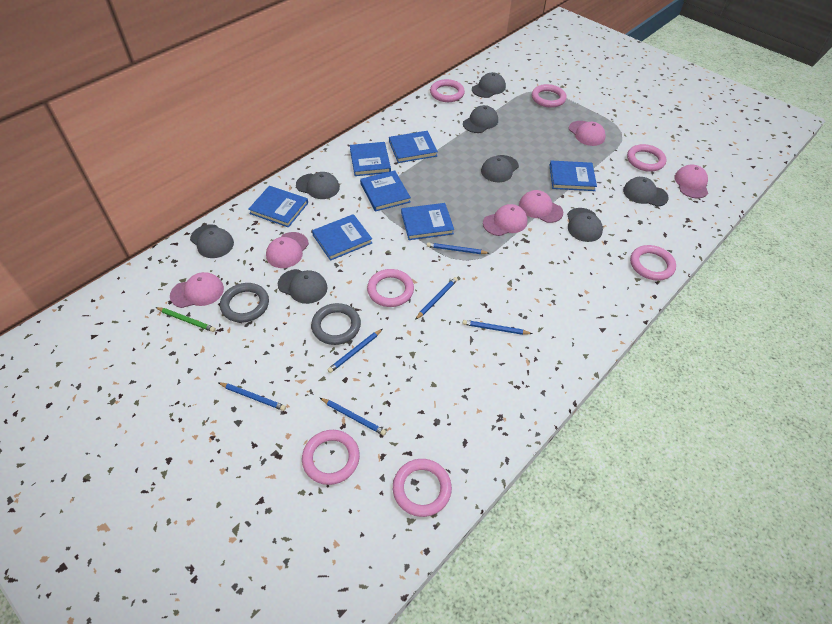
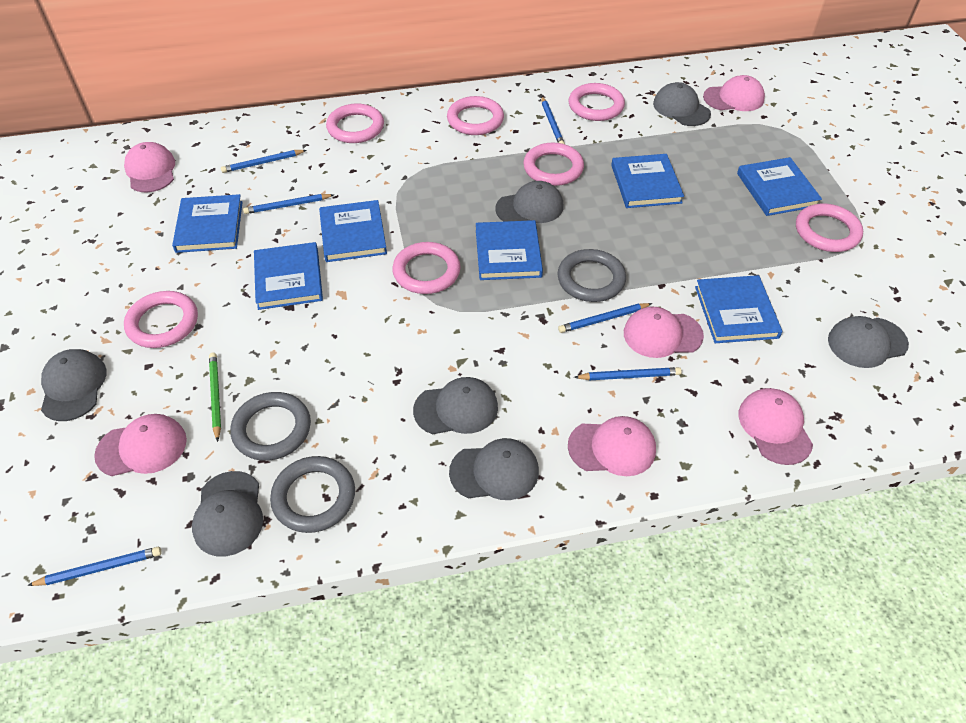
grey cap: 8 -> 7
grey ring: 2 -> 3

